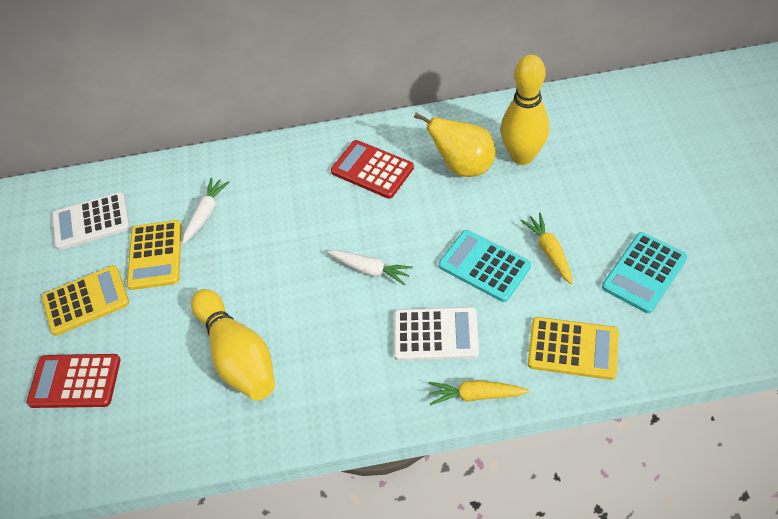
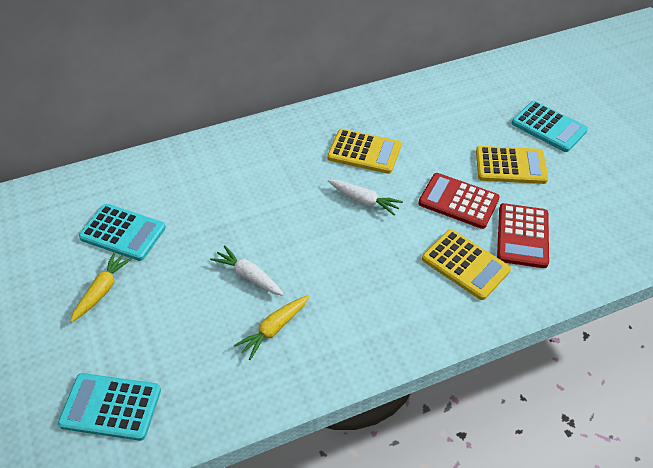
turquoise calculator: 2 -> 3
white calculator: 2 -> 0
yellow bowling pin: 2 -> 0
yellow pear: 1 -> 0

